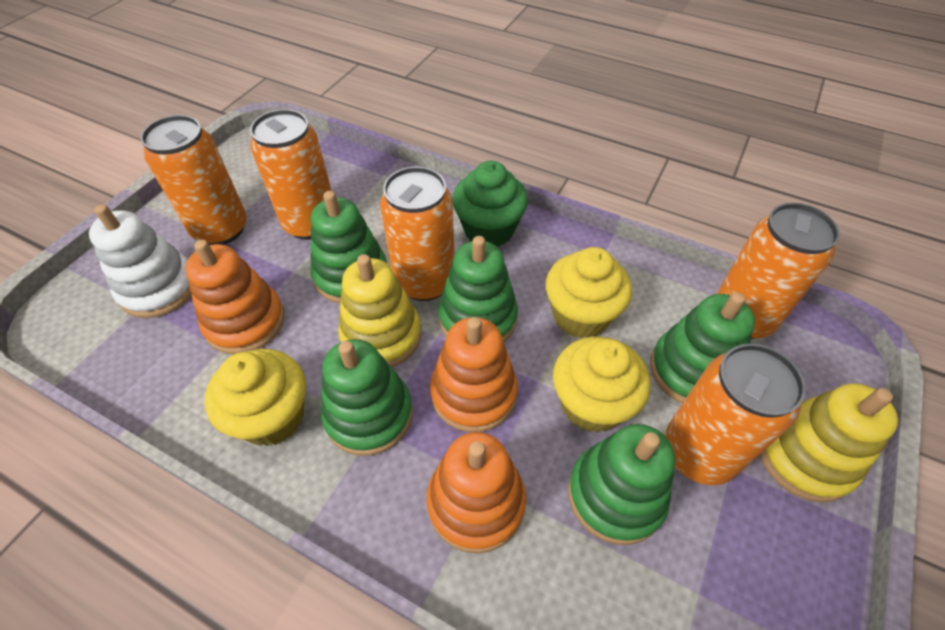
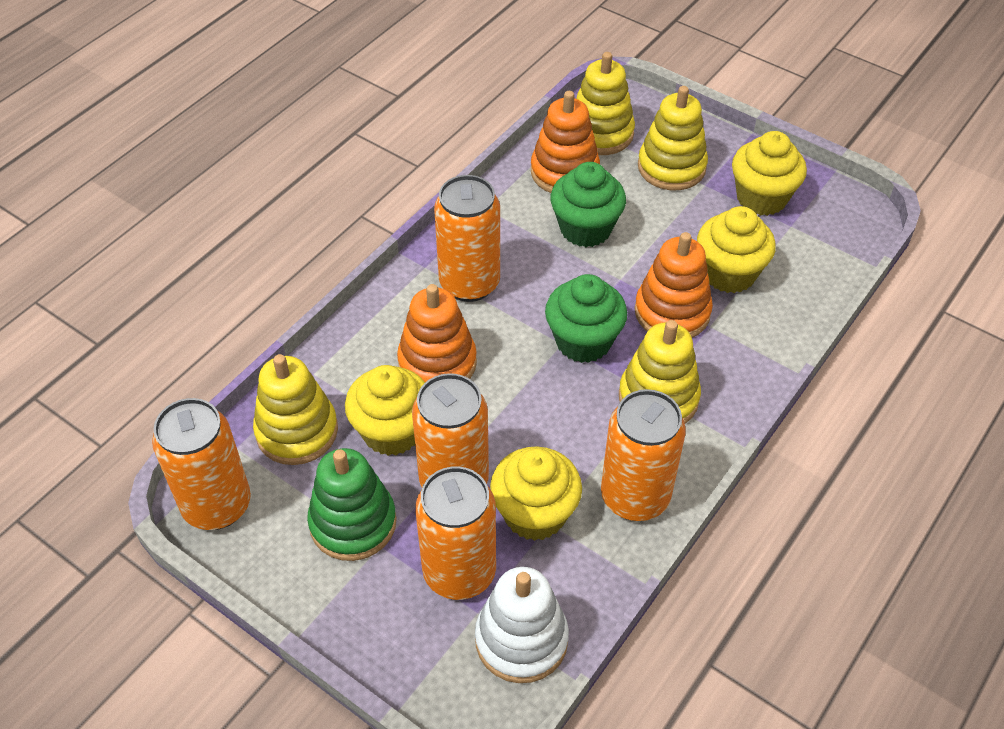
green cupcake: 1 -> 2
green stacking toy: 5 -> 1
yellow cupcake: 3 -> 4
yellow stacking toy: 2 -> 4

